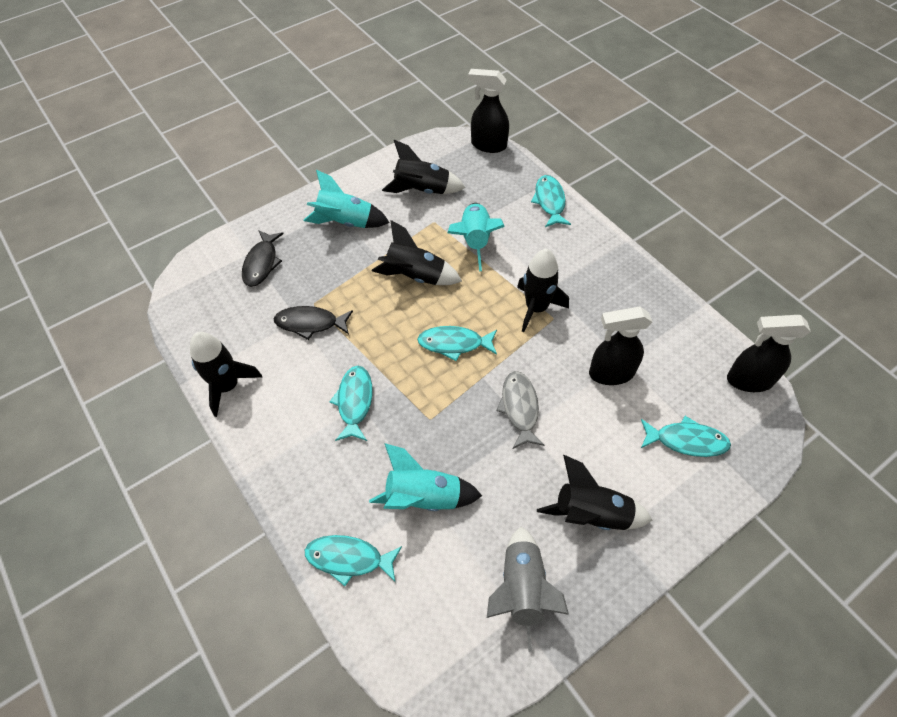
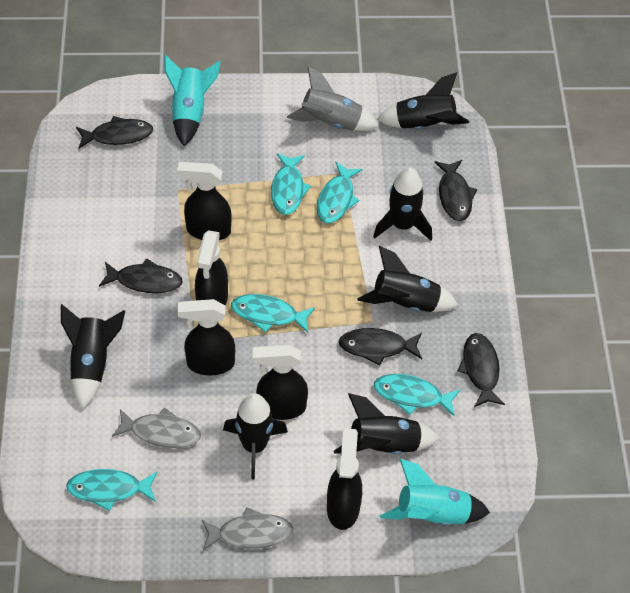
black fish: 2 -> 5
black rocket: 5 -> 6
black spray bottle: 3 -> 5
grey fish: 1 -> 2
turquoise rocket: 3 -> 2

